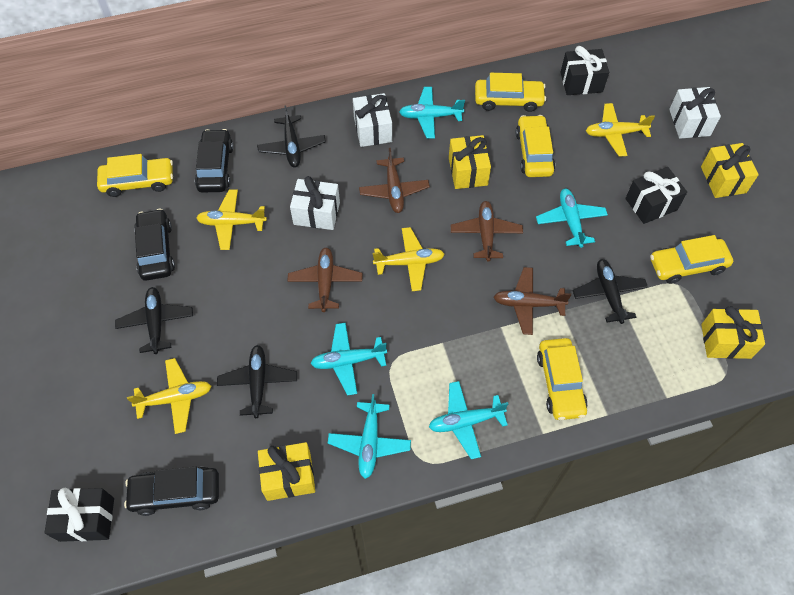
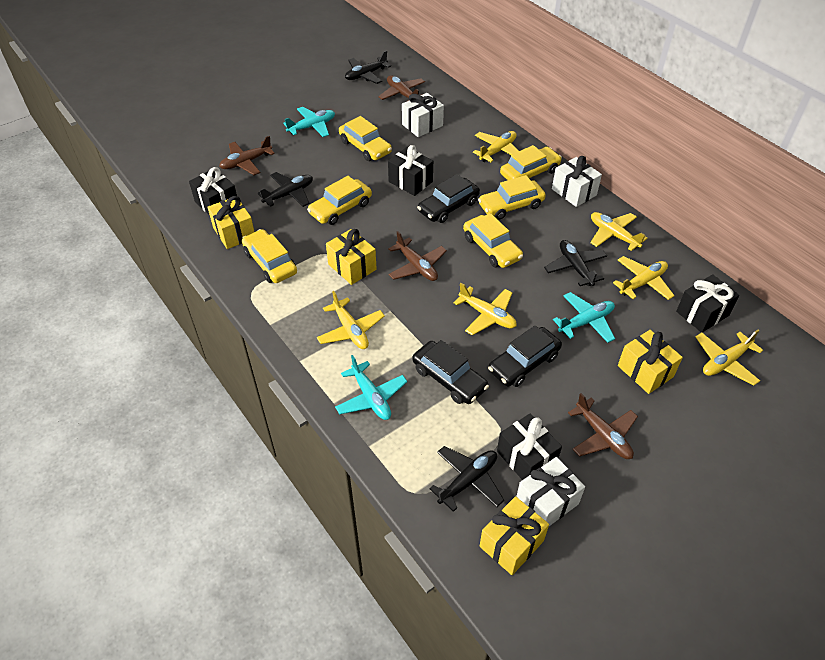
black gift: 3 -> 4
turquoise plane: 5 -> 3
yellow car: 5 -> 6
yellow plane: 4 -> 6

